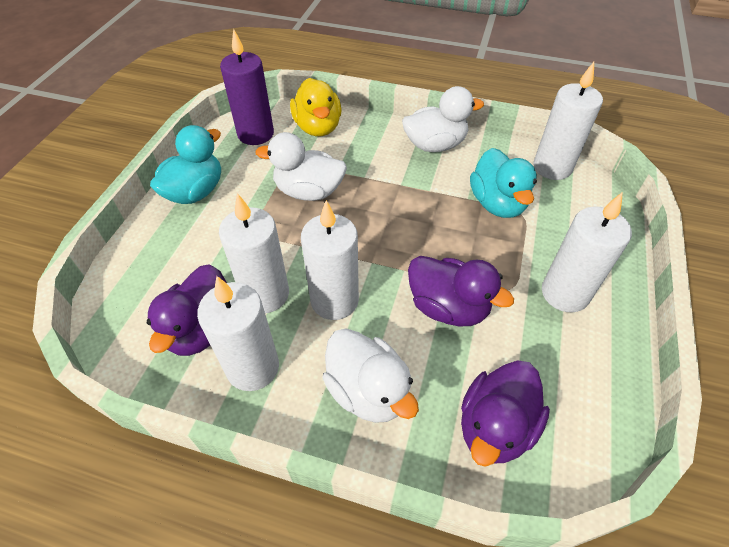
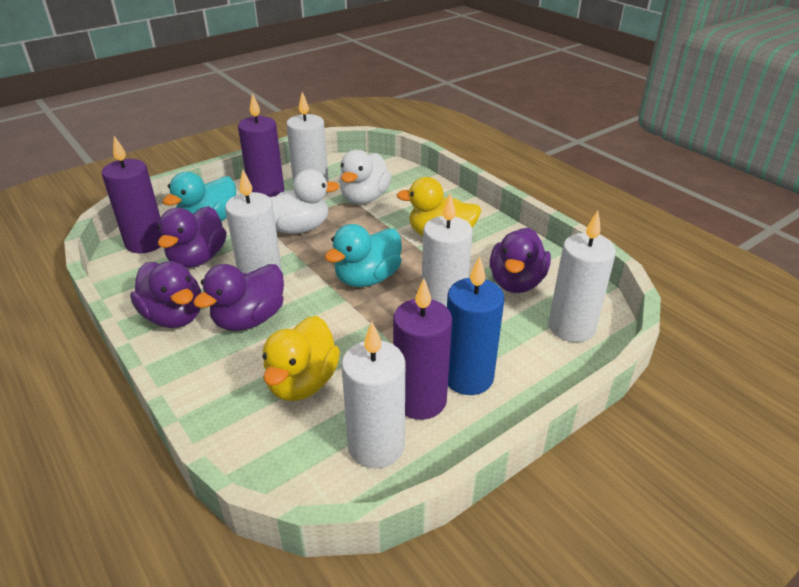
blue candle: 0 -> 1
purple candle: 1 -> 3
purple duck: 3 -> 4
white duck: 3 -> 2
yellow duck: 1 -> 2

